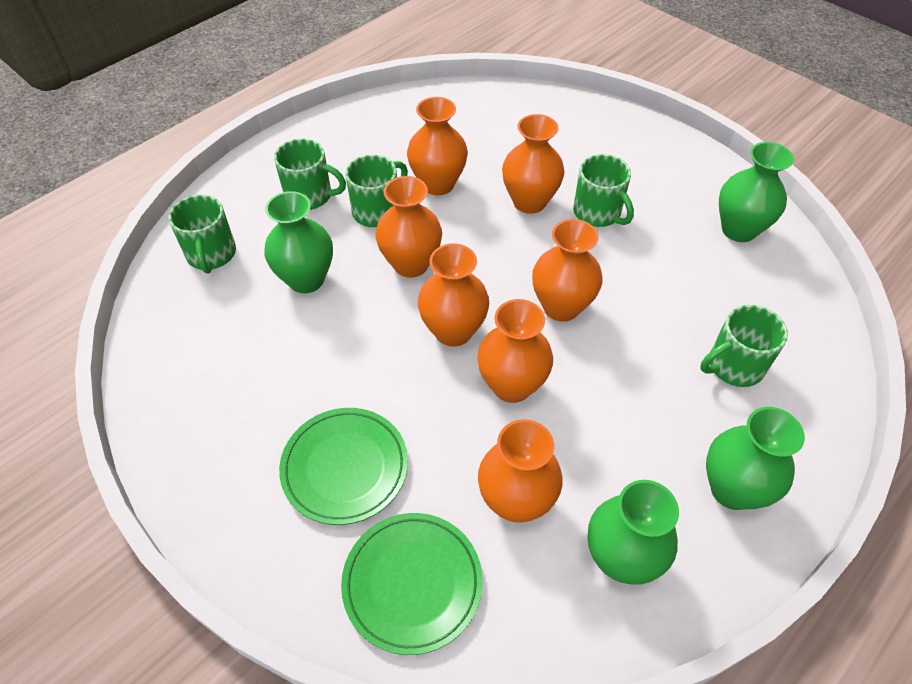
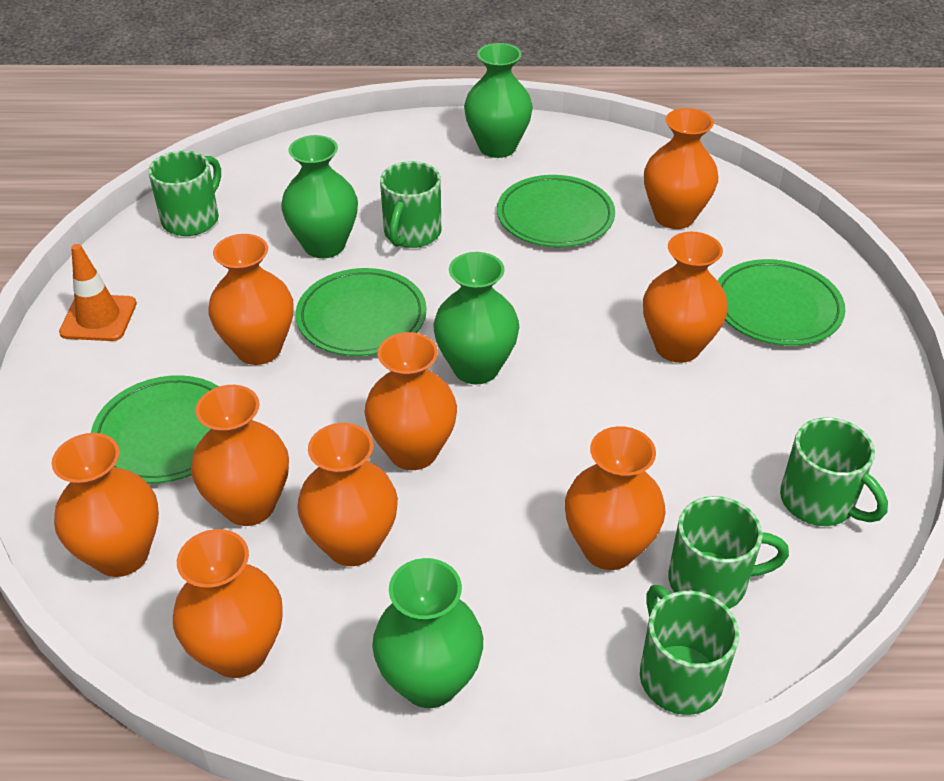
green plate: 2 -> 4
orange traffic cone: 0 -> 1
orange vase: 7 -> 9

